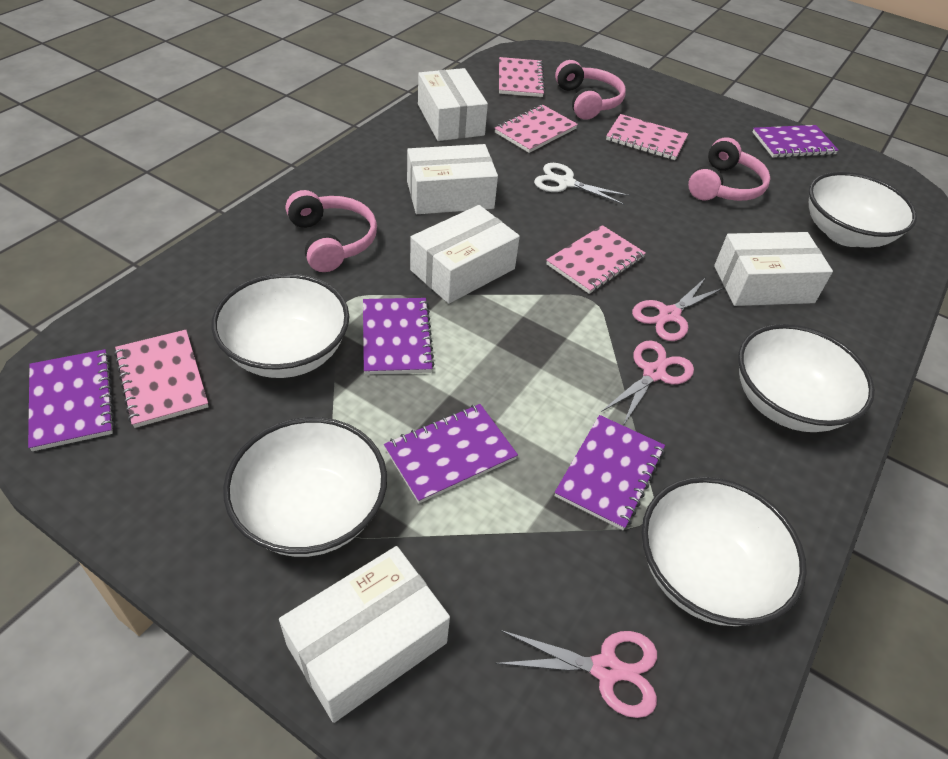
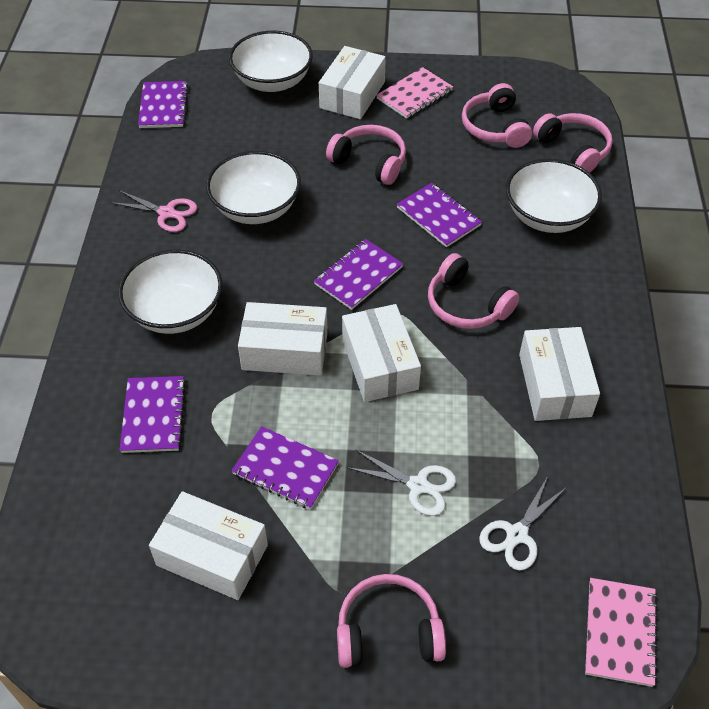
pink headphones: 3 -> 5
pink notebook: 5 -> 2
pink scissors: 3 -> 1
white bowl: 5 -> 4
white scissors: 1 -> 2

